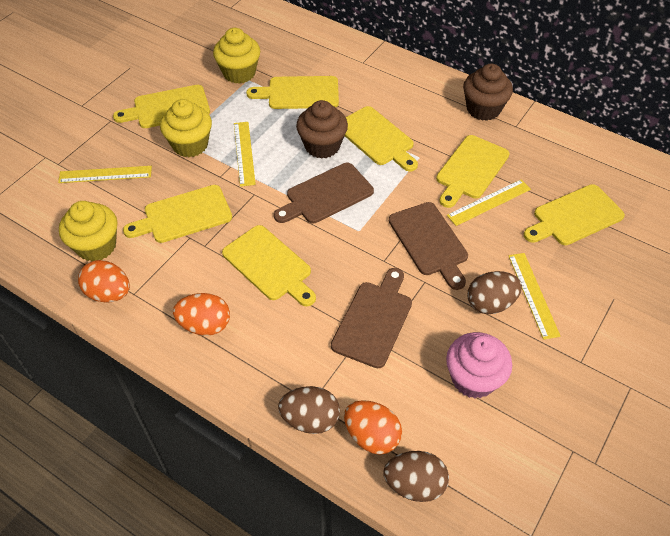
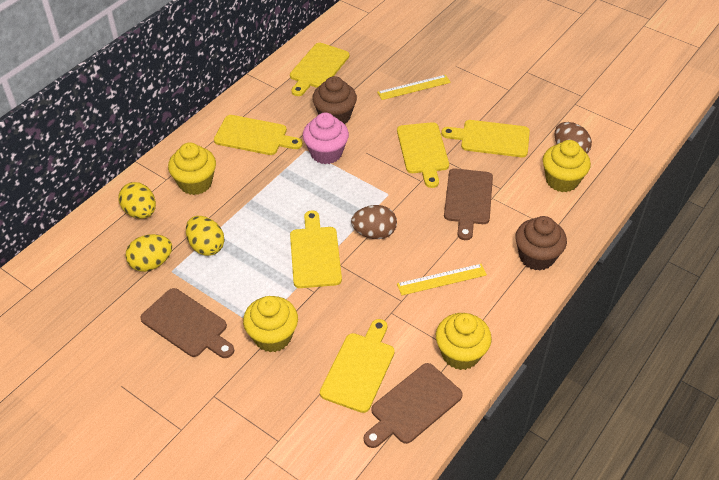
brown egg: 3 -> 2
orange egg: 3 -> 0
yellow cupcake: 3 -> 4
yellow cutting board: 7 -> 6
yellow egg: 0 -> 3
yellow ruler: 4 -> 2

